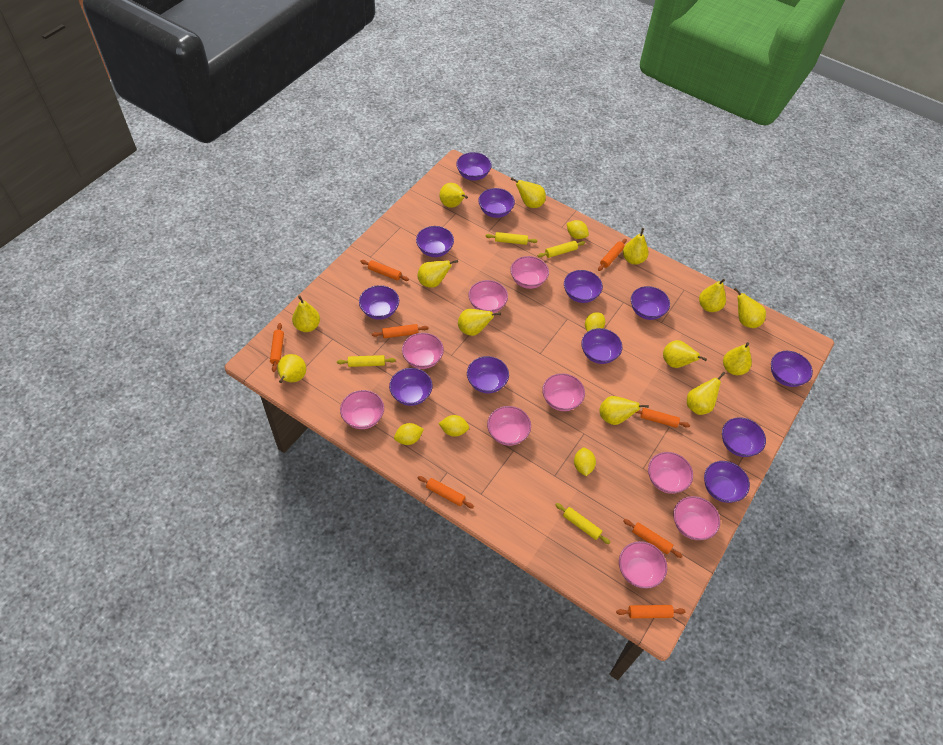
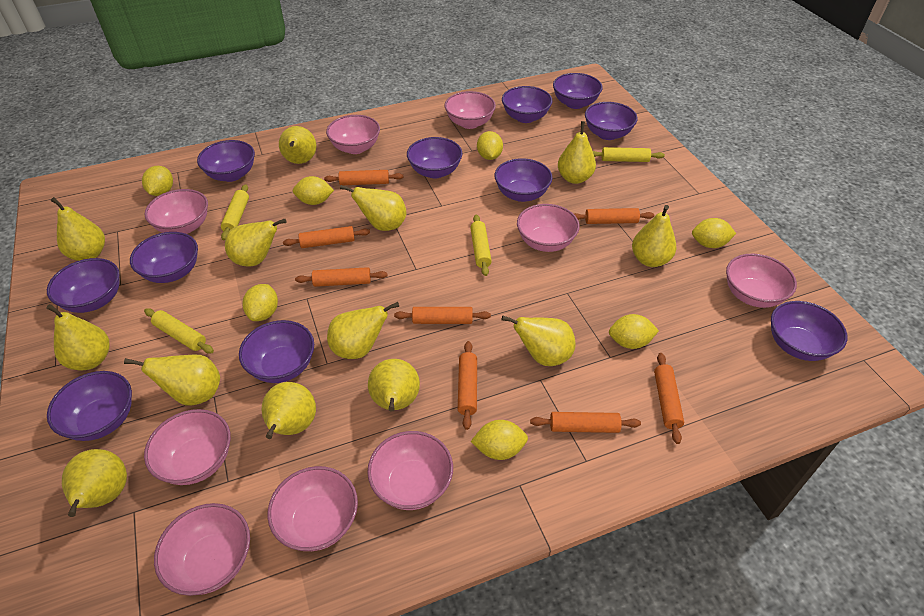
purple bowl: 12 -> 11
yellow lemon: 5 -> 7

